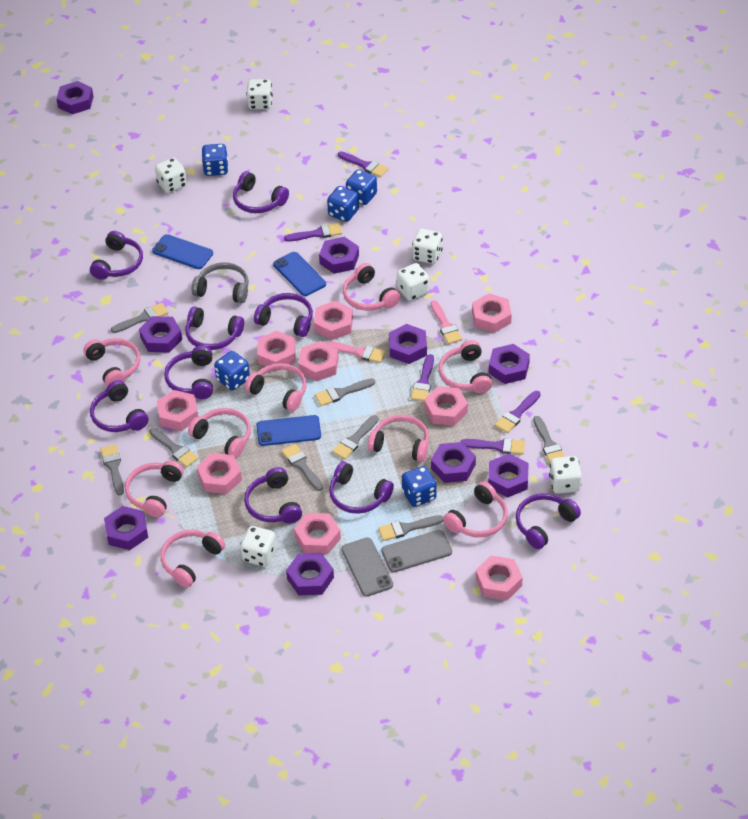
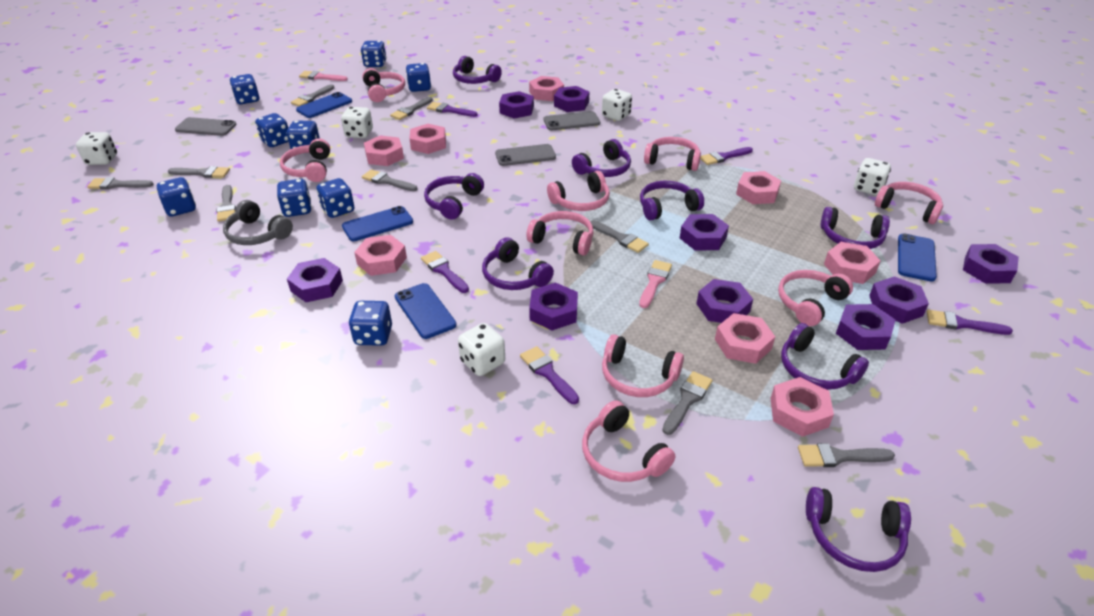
blue dice: 5 -> 9
blue phone: 3 -> 4
grey brush: 8 -> 9
grey phone: 2 -> 3
pink nut: 9 -> 8
purple headphones: 9 -> 8
white dice: 6 -> 5

